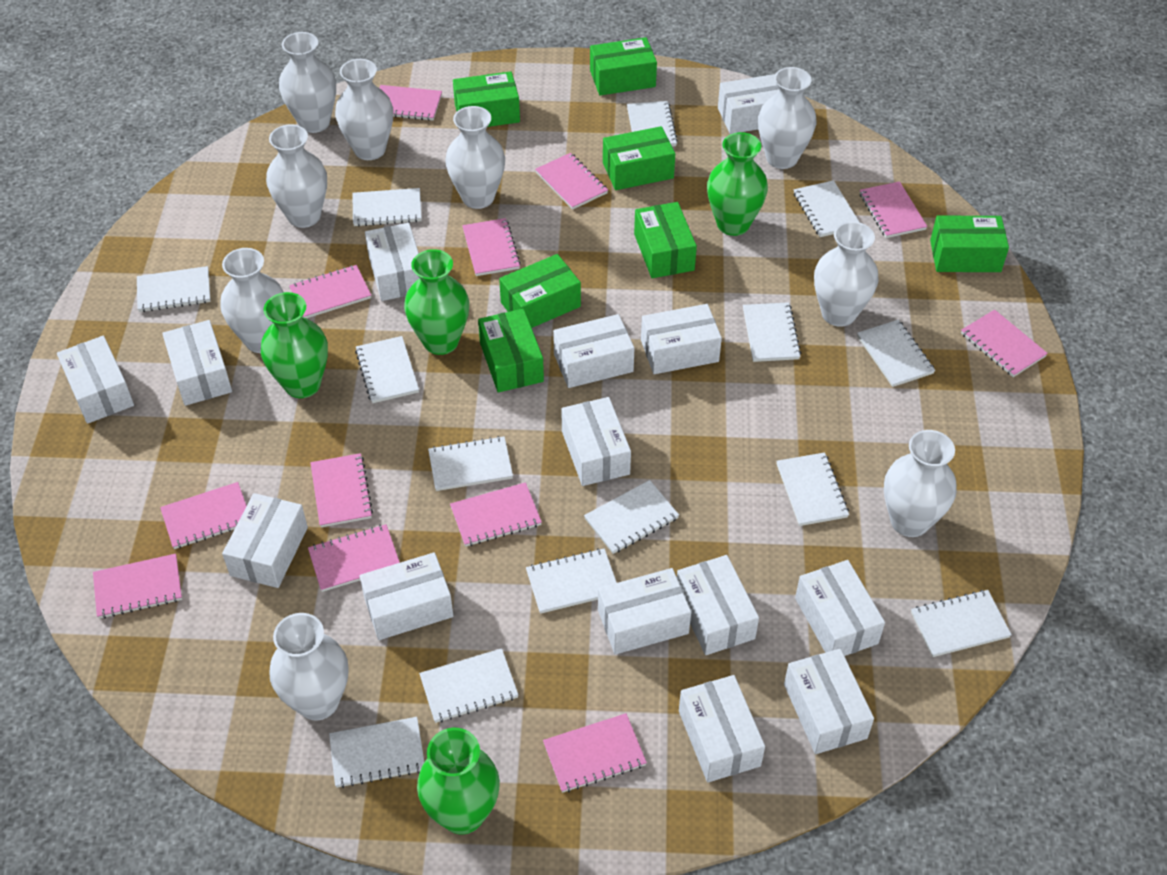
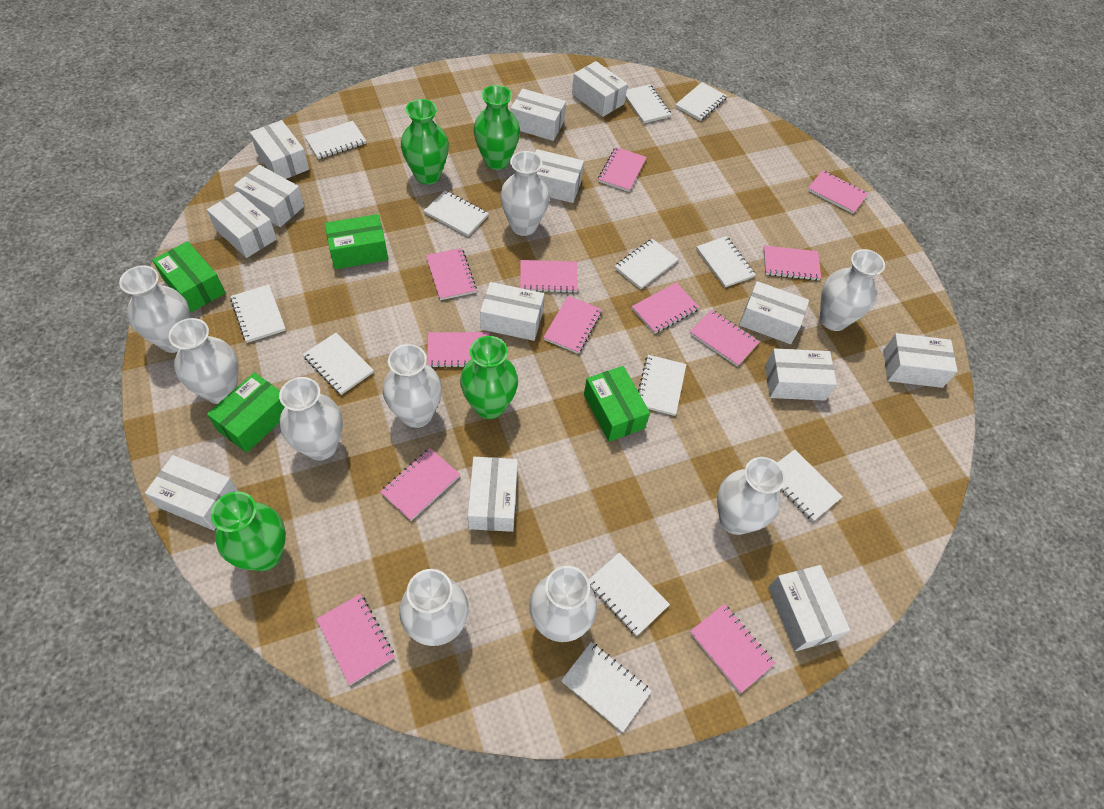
green box: 7 -> 4
white box: 14 -> 13
white notebook: 14 -> 12

